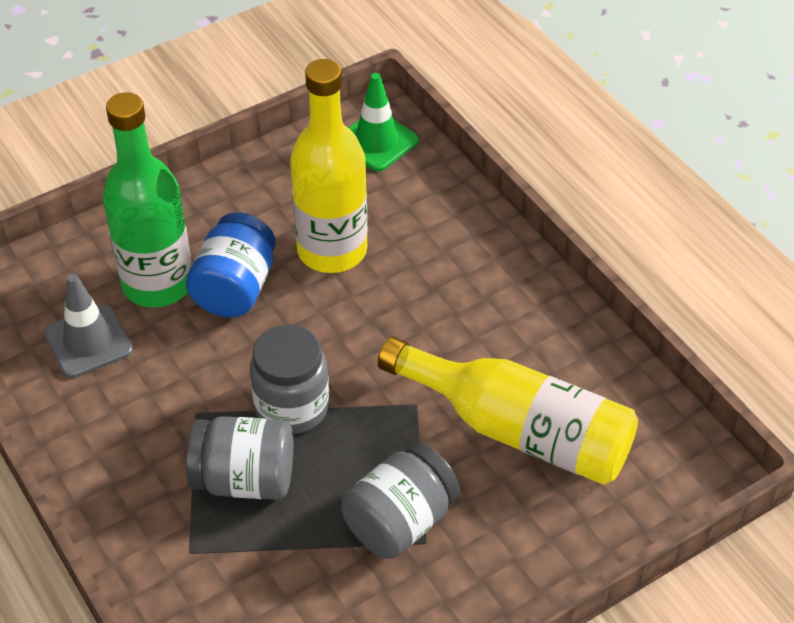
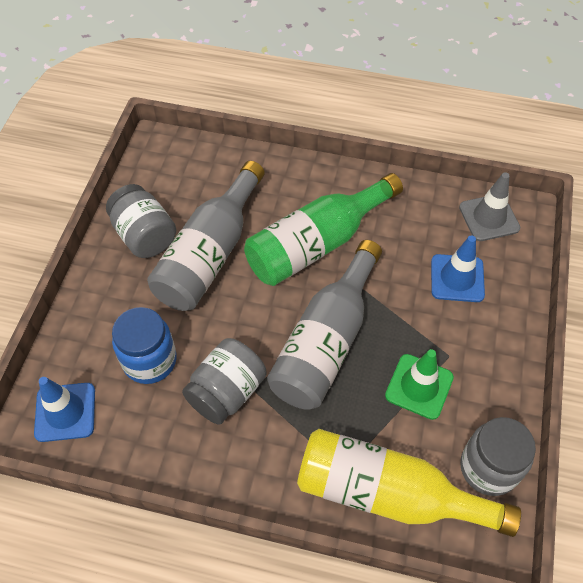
blue traffic cone: 0 -> 2
grey bottle: 0 -> 2
yellow bottle: 2 -> 1

